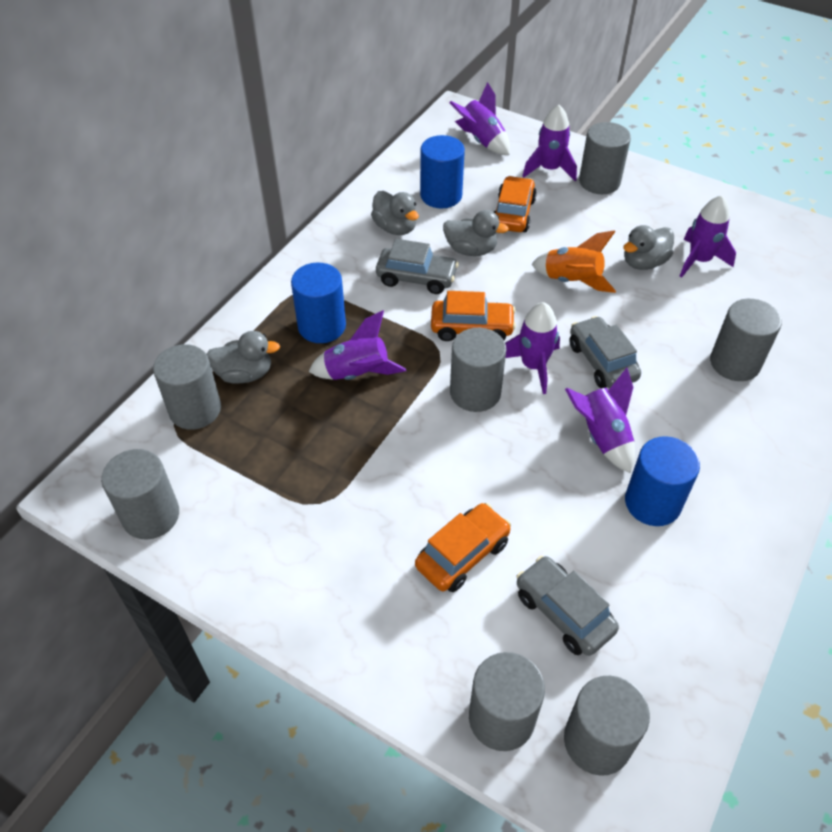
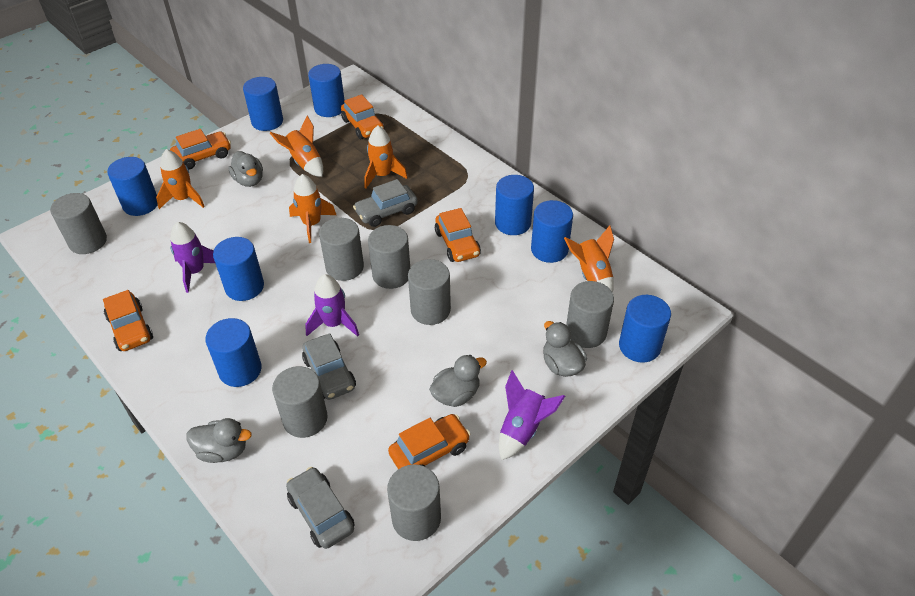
blue cylinder: 3 -> 8
orange car: 3 -> 5
orange rocket: 1 -> 5
purple rocket: 6 -> 3

